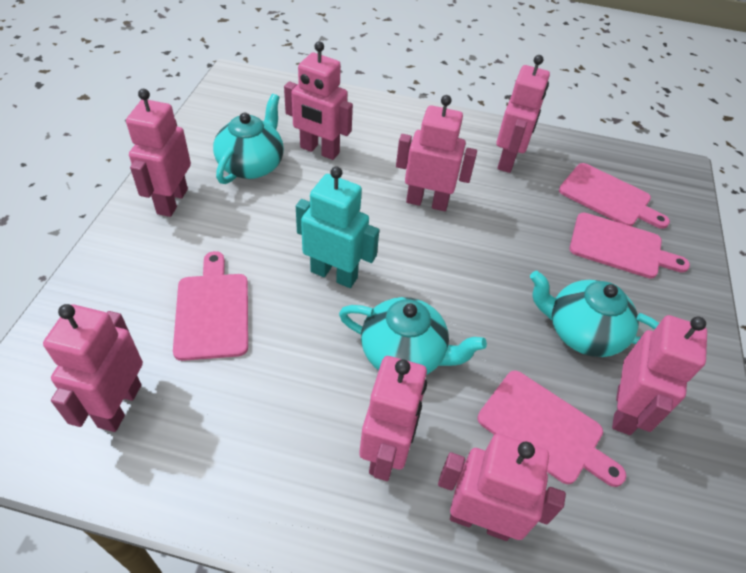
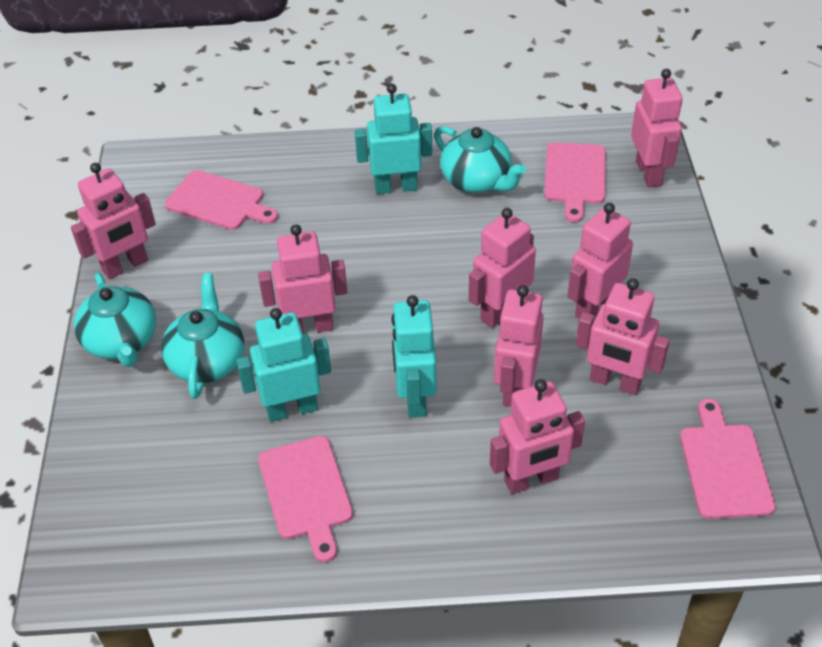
turquoise robot: 1 -> 3

